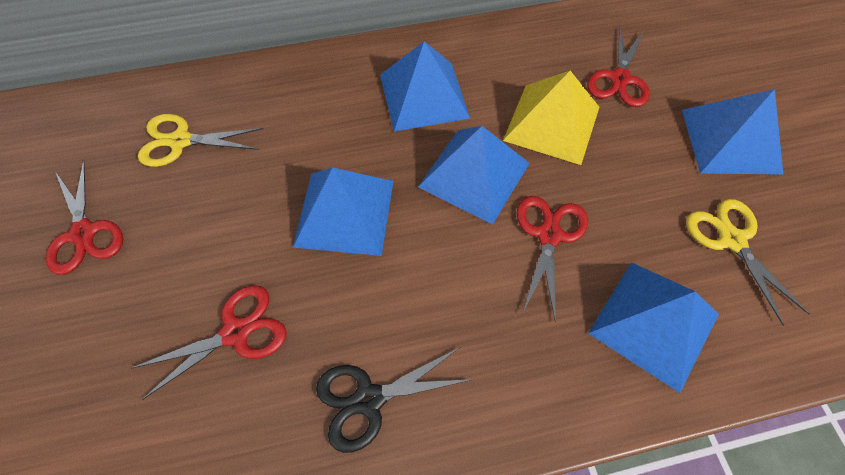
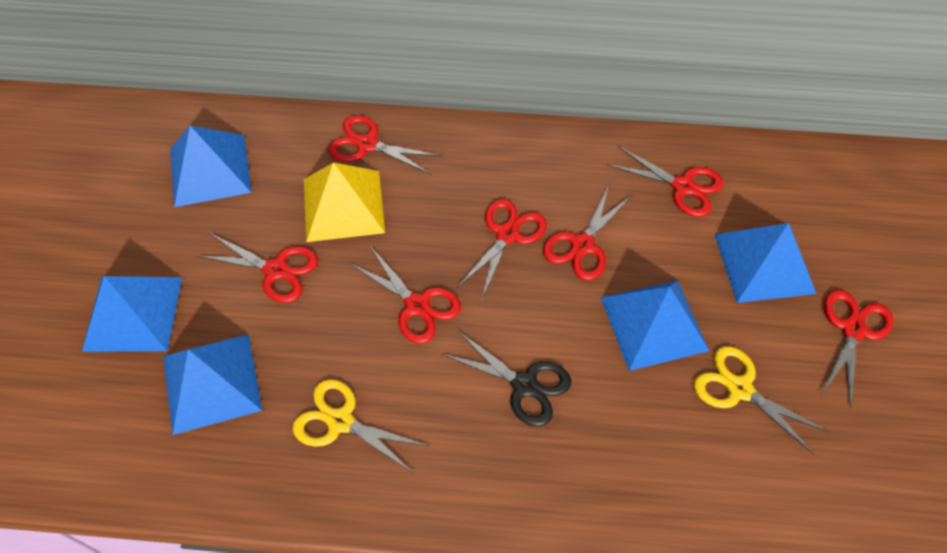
red scissors: 4 -> 7

